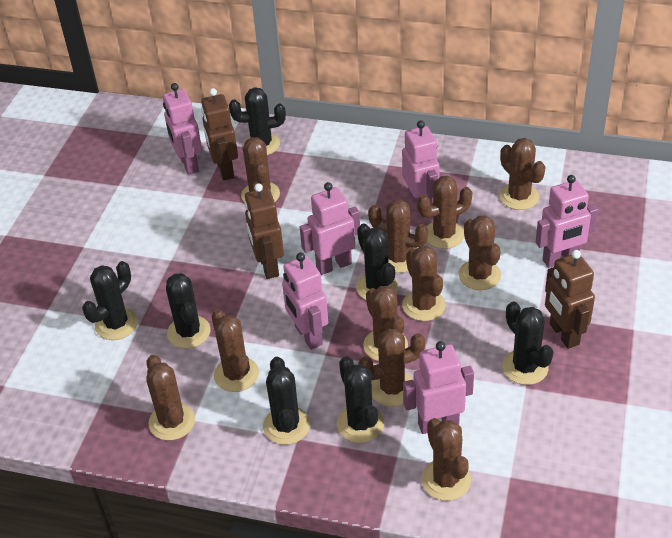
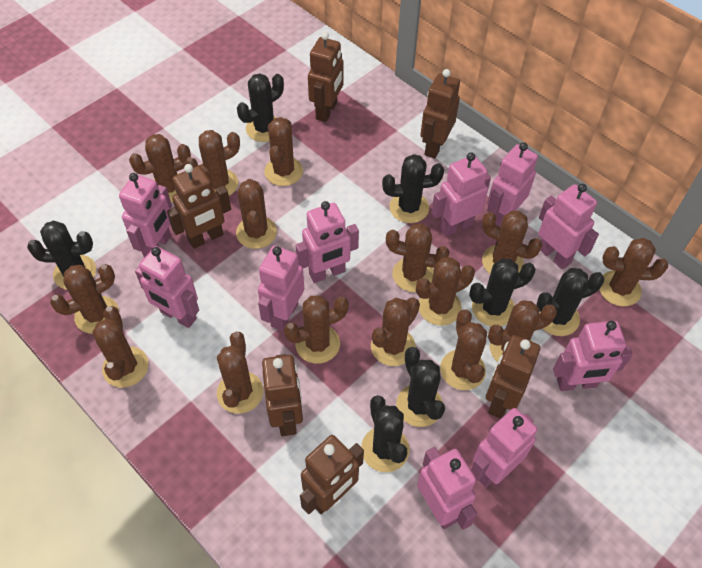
brown cactus: 11 -> 15
brown robot: 3 -> 6
pink robot: 6 -> 10

